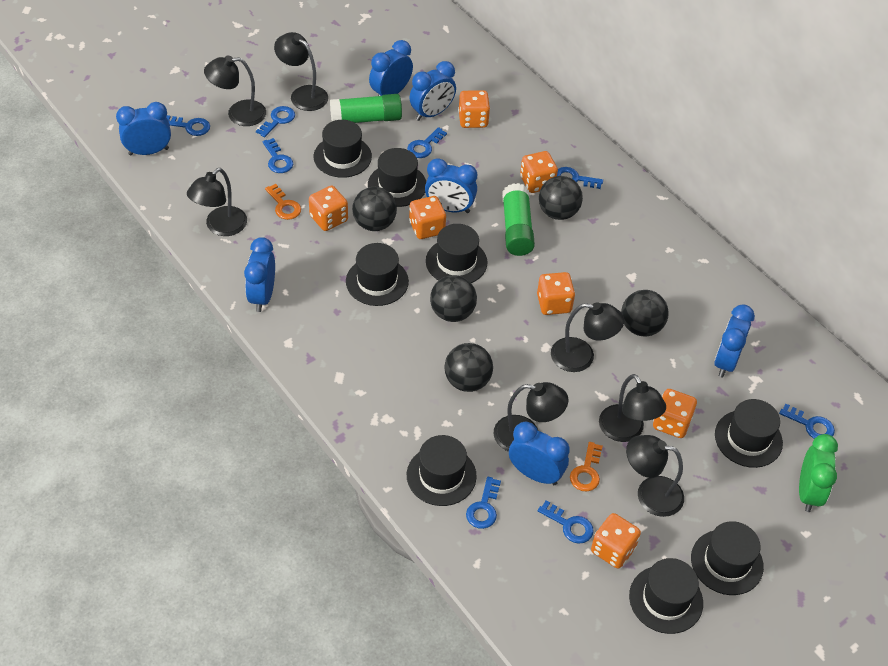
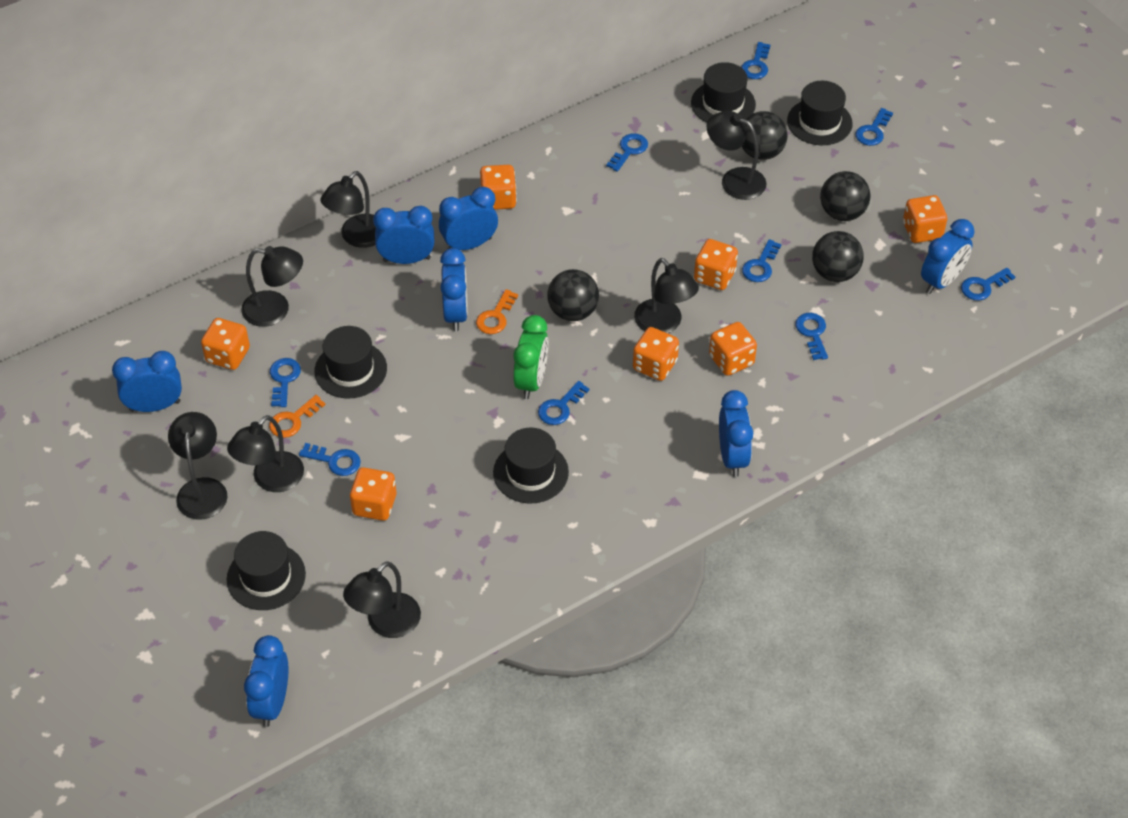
black ball: 5 -> 4
black hat: 8 -> 5
blue key: 8 -> 9
green glue stick: 2 -> 0

